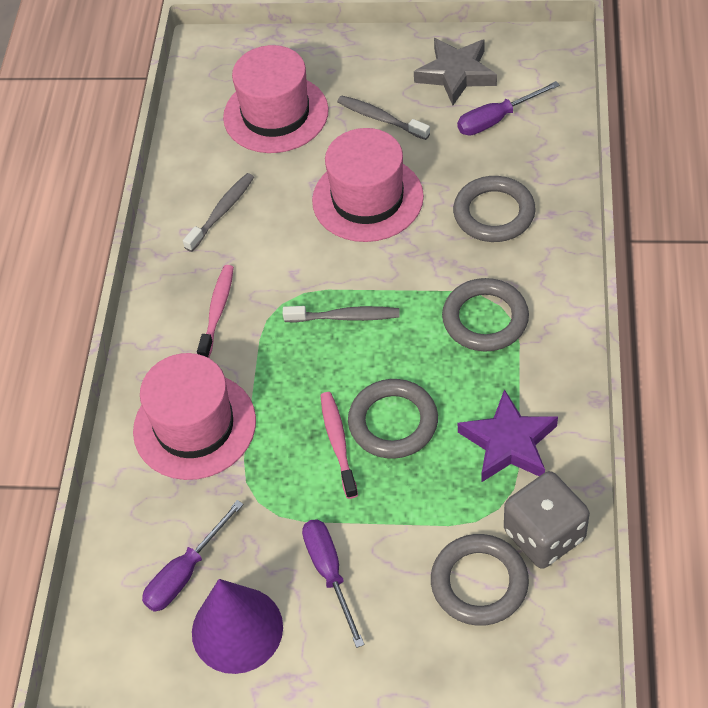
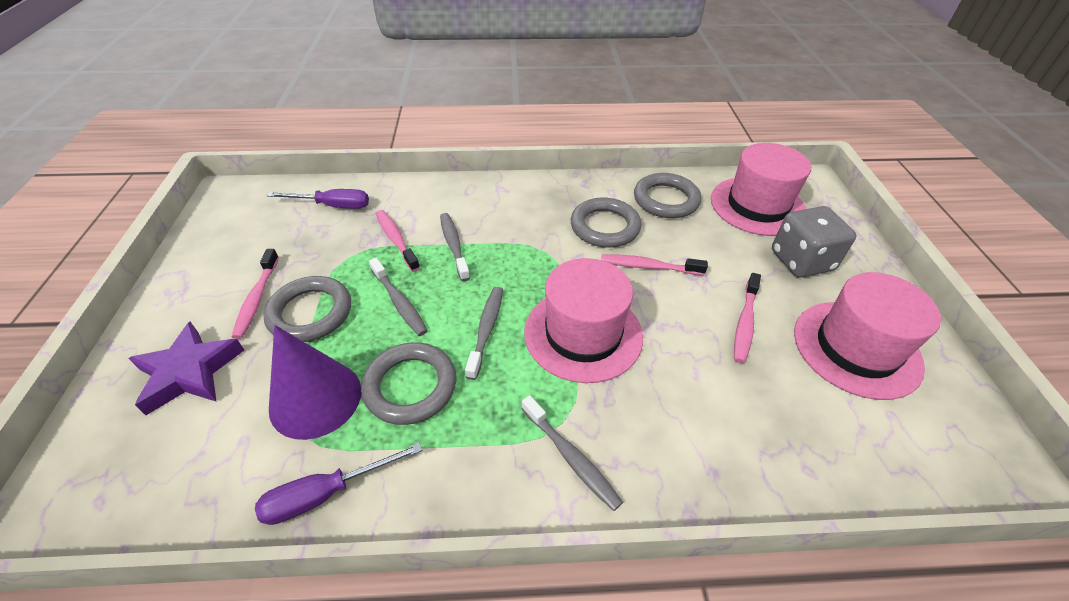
grey star: 1 -> 0
grey toothbrush: 3 -> 4
pink toothbrush: 2 -> 4
purple screwdriver: 3 -> 2

